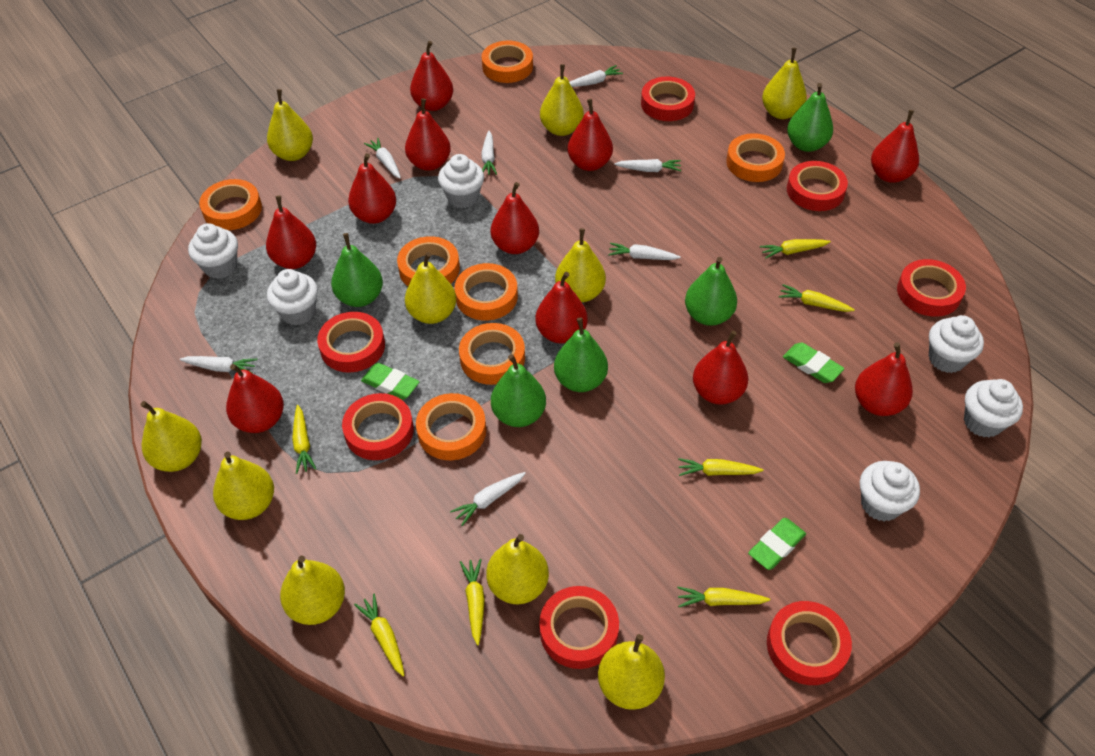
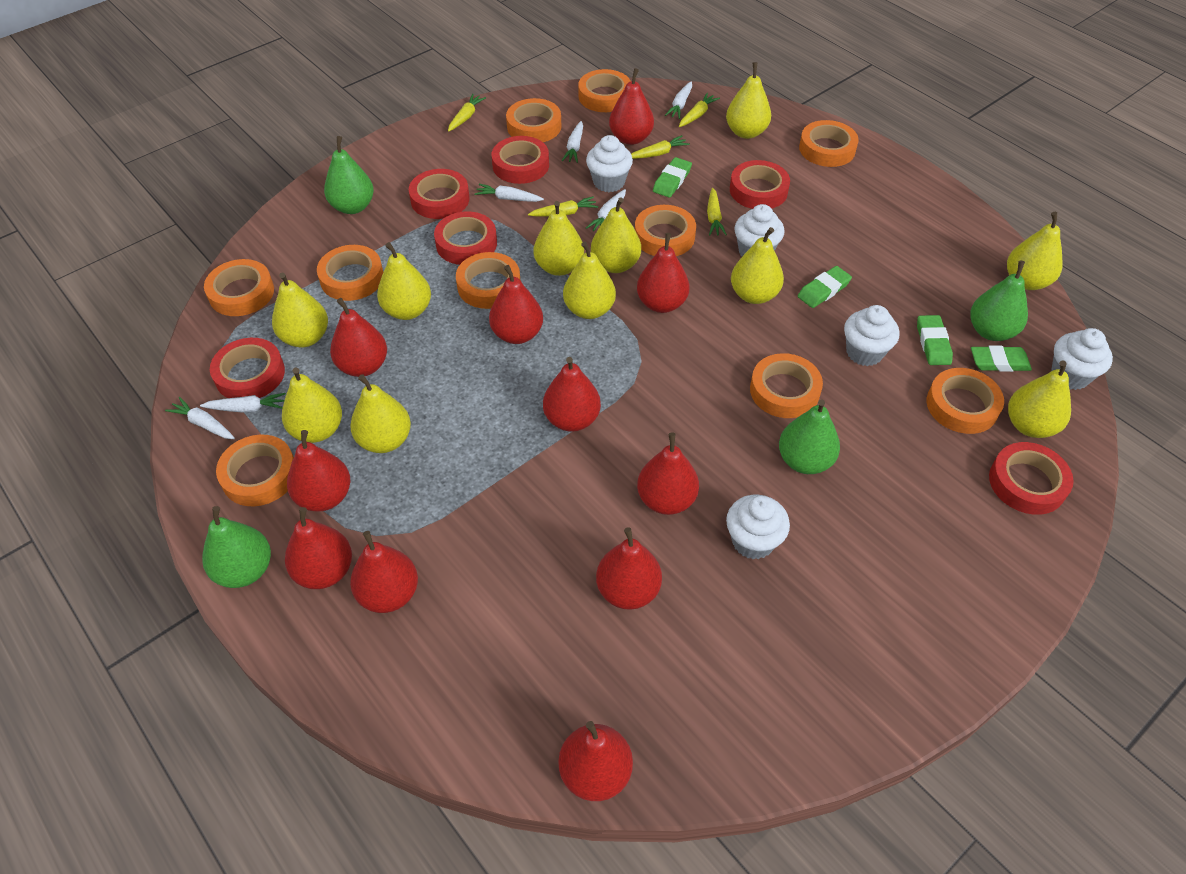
green eraser: 3 -> 4
green pear: 5 -> 4
orange tape: 7 -> 10
red tape: 7 -> 6
white carrot: 7 -> 6
white cupcake: 6 -> 5
yellow carrot: 7 -> 5
yellow pear: 10 -> 11

